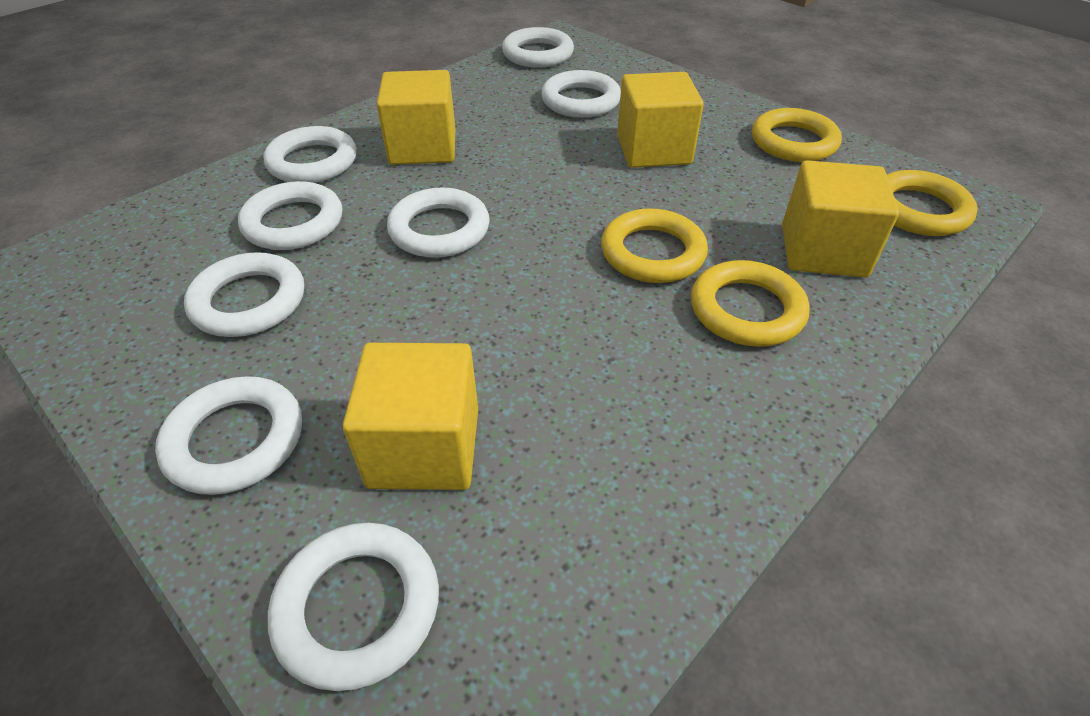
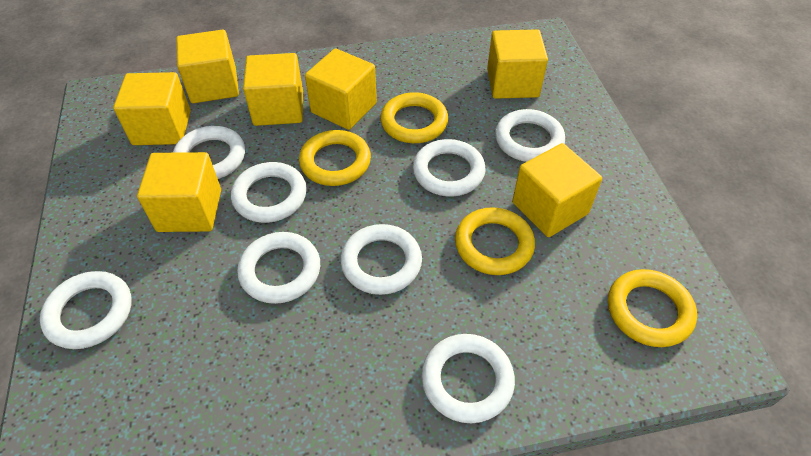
yellow cube: 4 -> 7

